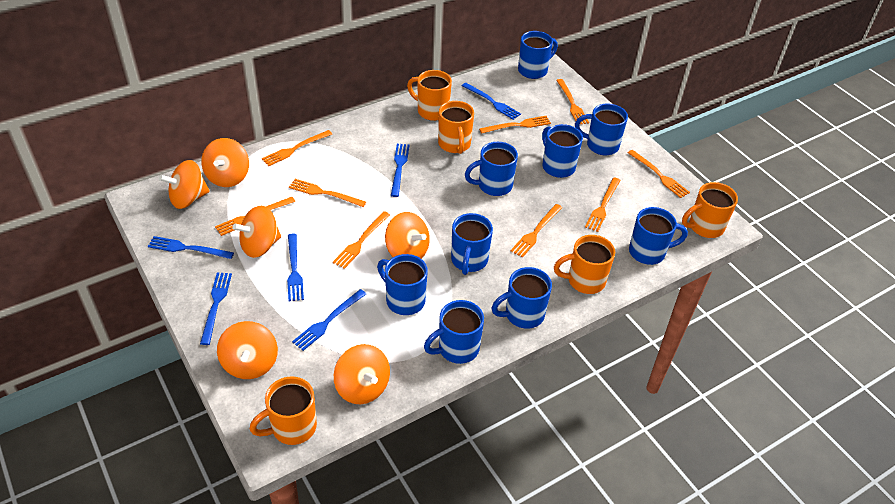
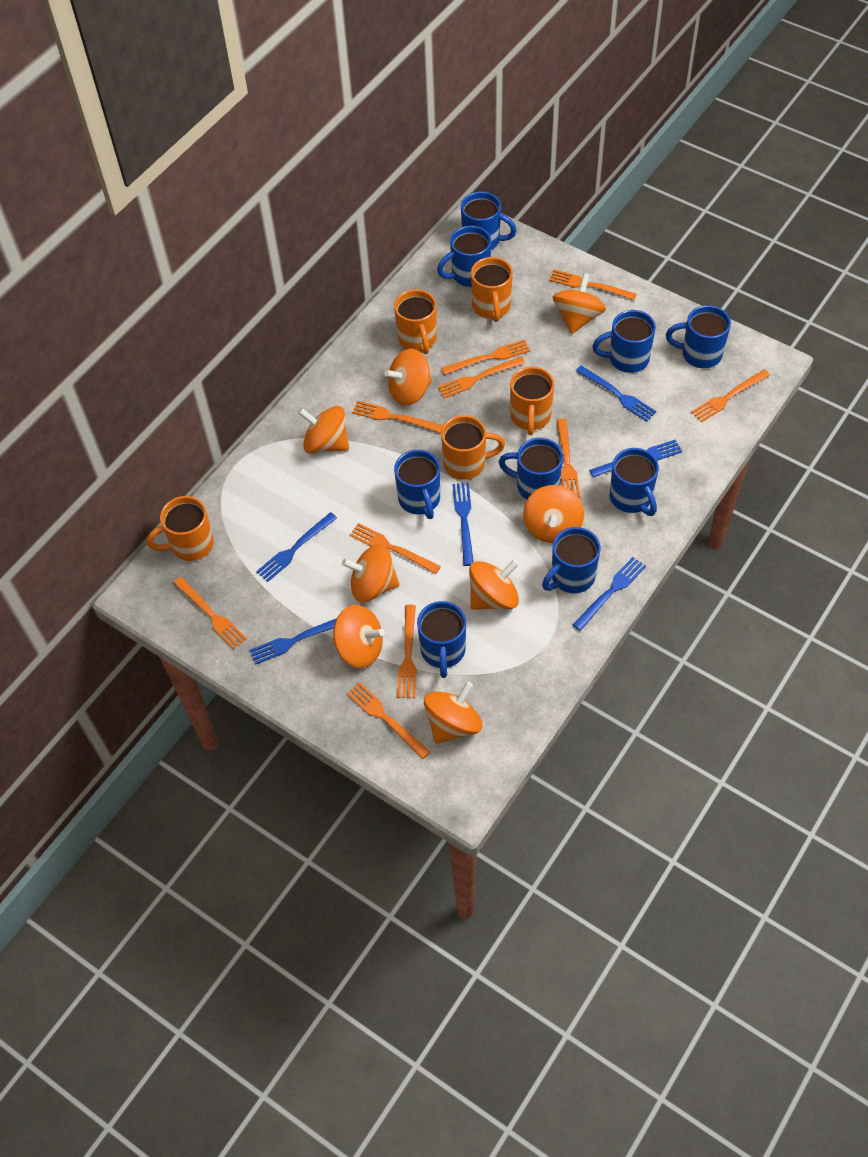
orange fork: 9 -> 10
orange spinning top: 6 -> 8

